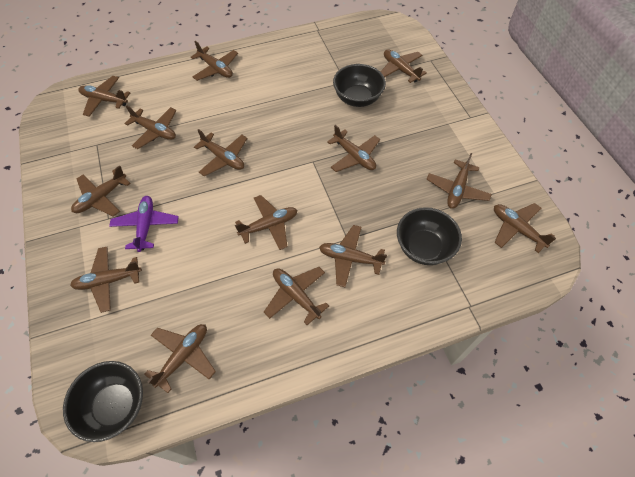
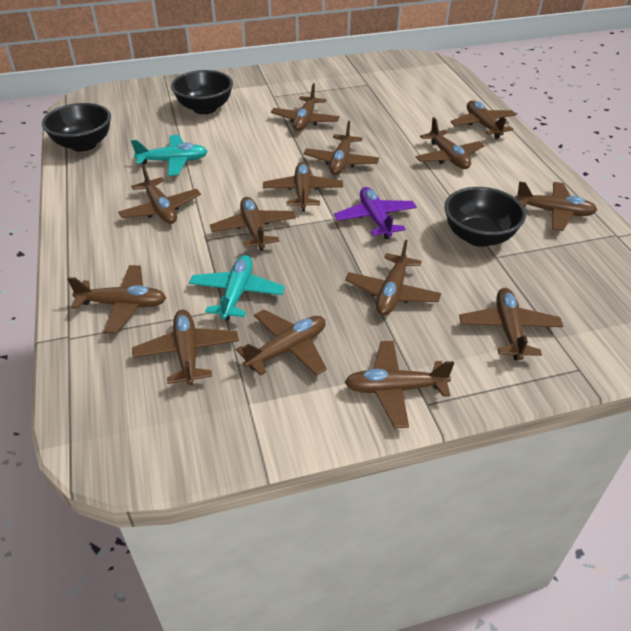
turquoise plane: 0 -> 2

